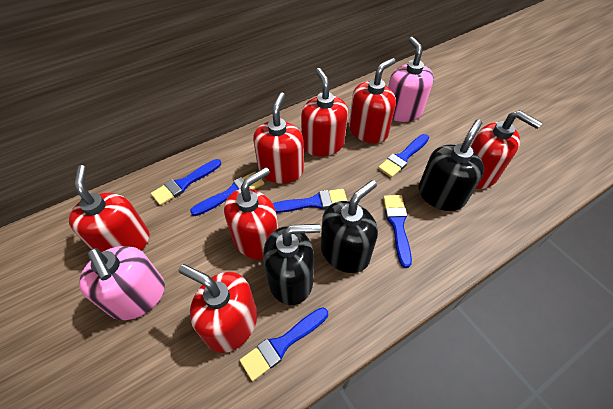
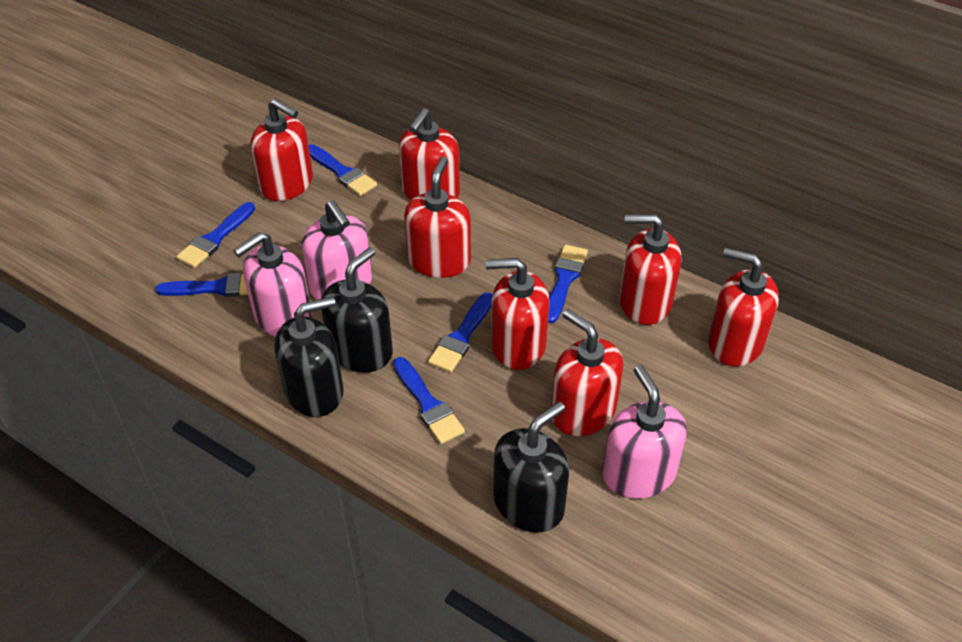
pink soap dispenser: 2 -> 3

